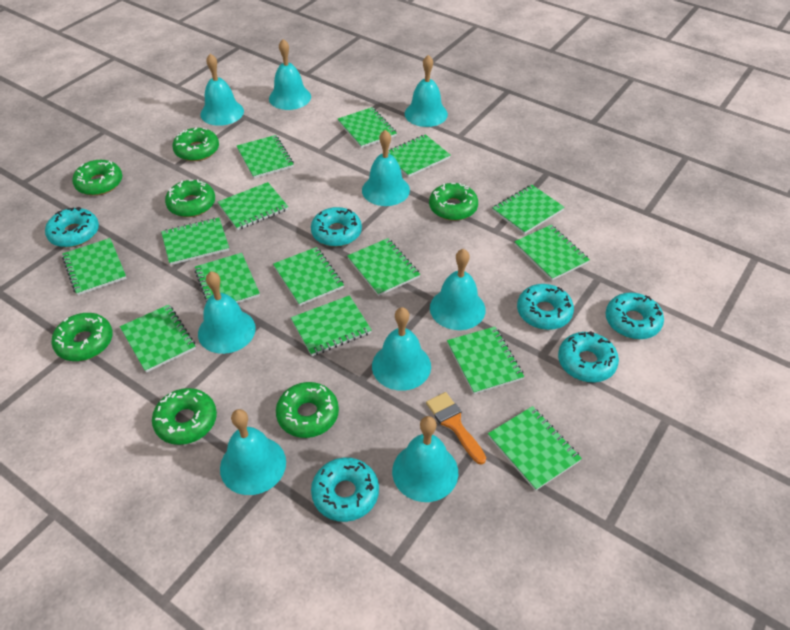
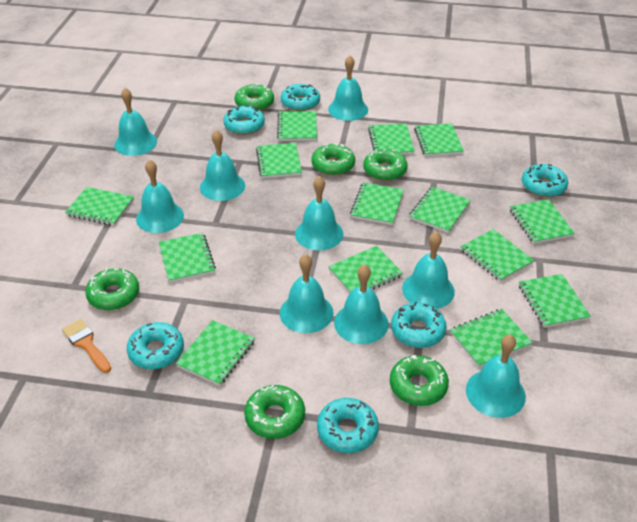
green donut: 7 -> 6
green notebook: 15 -> 14

